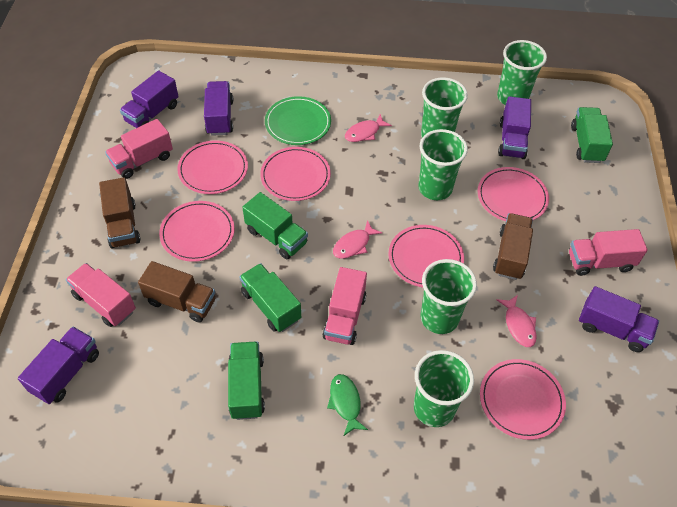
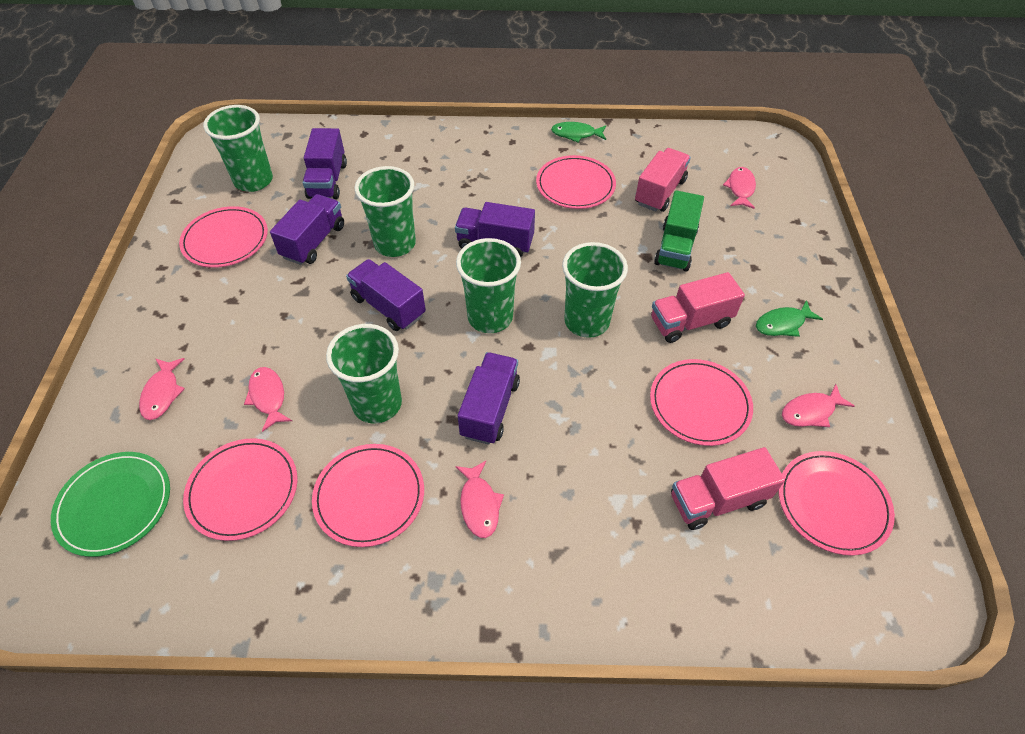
brown truck: 3 -> 0
green fish: 1 -> 2
green truck: 4 -> 1
pink fish: 3 -> 5
pink truck: 4 -> 3

